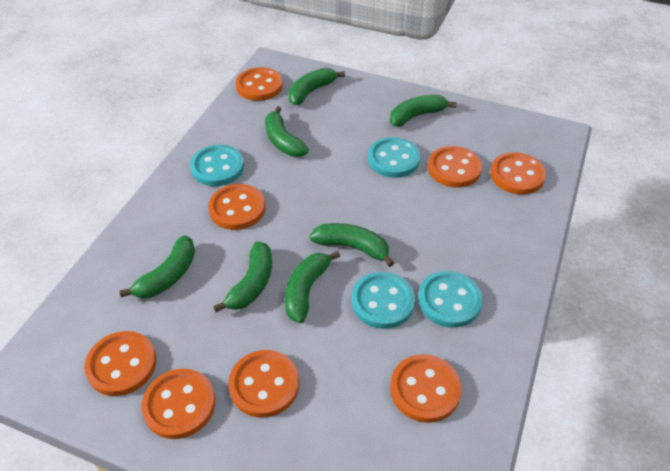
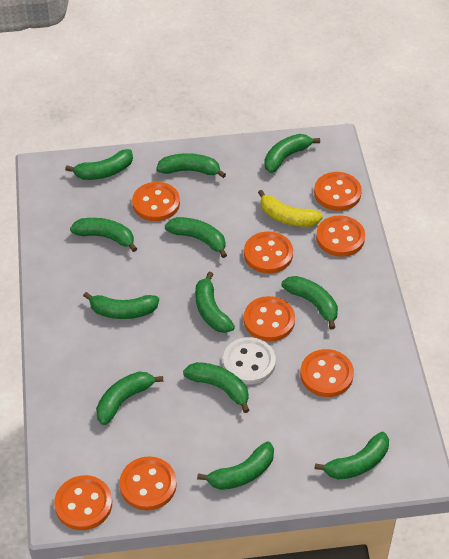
green banana: 7 -> 12
turquoise button: 4 -> 0
white button: 0 -> 1
yellow banana: 0 -> 1

